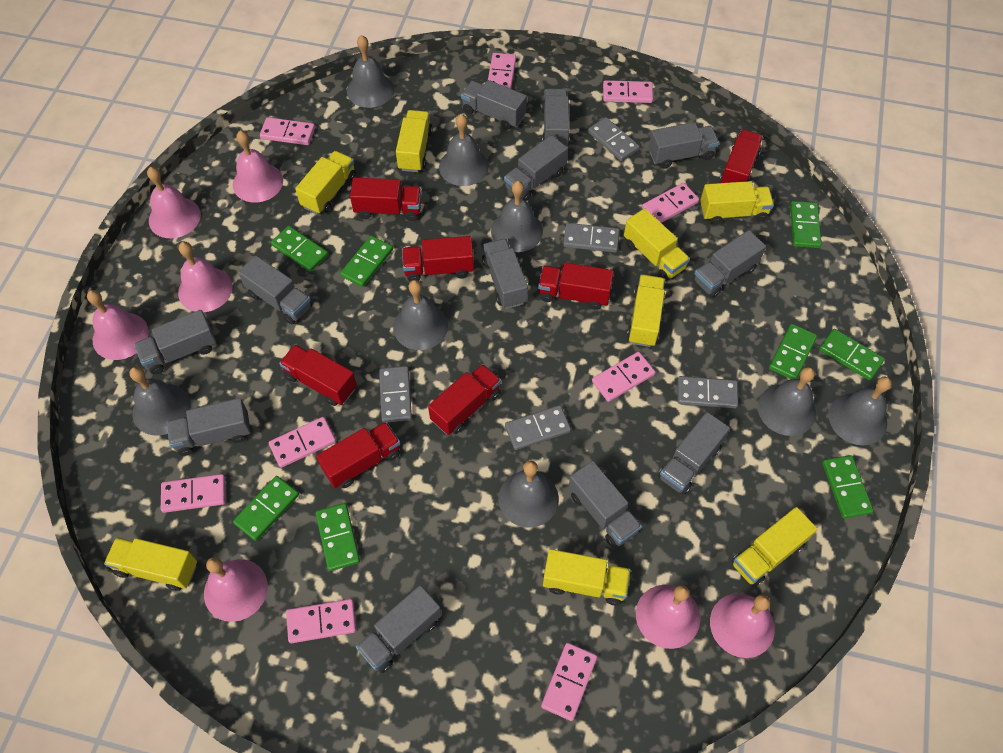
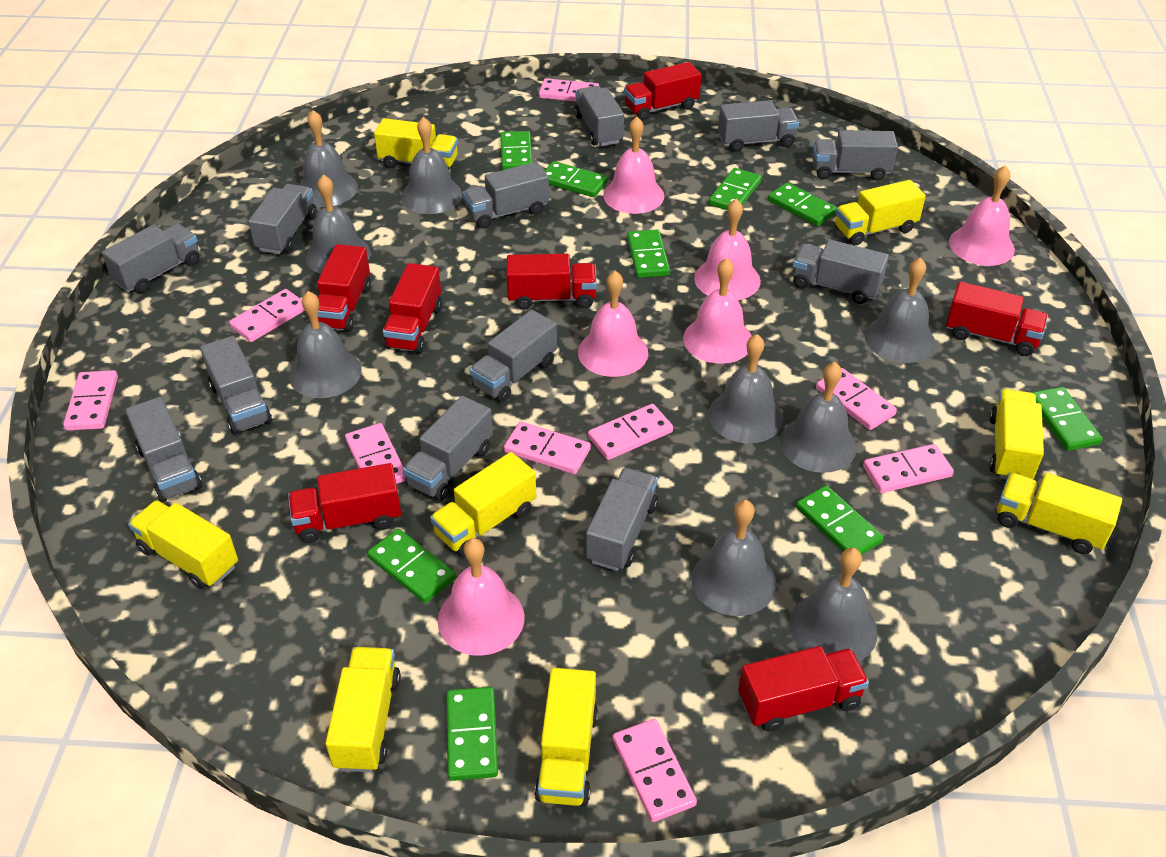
green domino: 8 -> 9
grey bell: 8 -> 9
grey domino: 5 -> 0
pink bell: 7 -> 6

